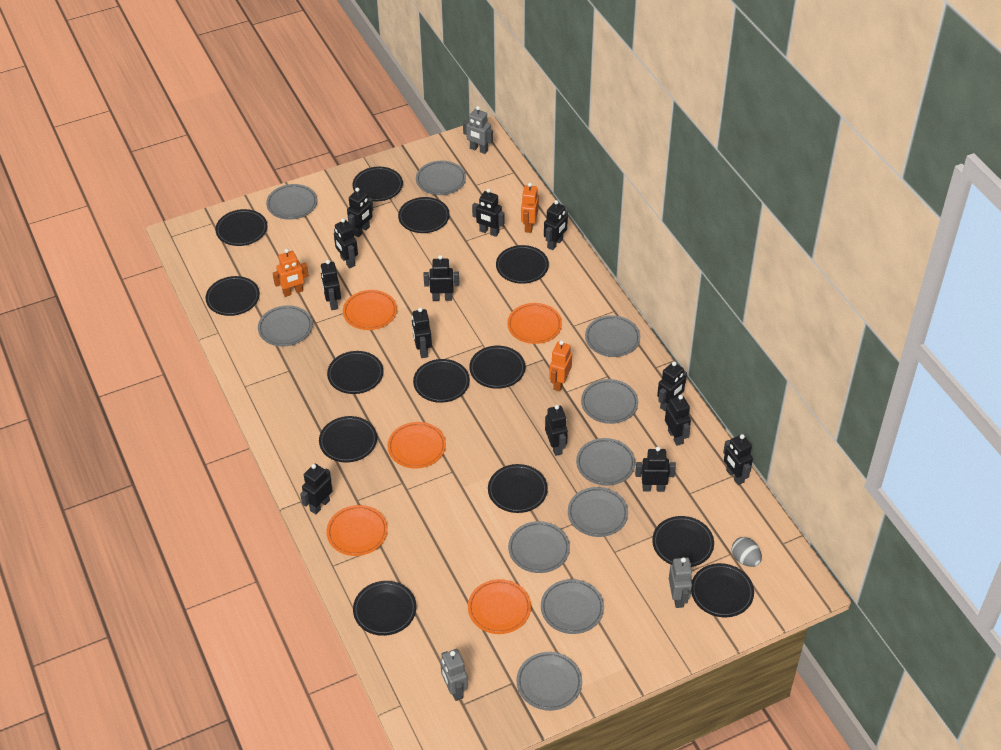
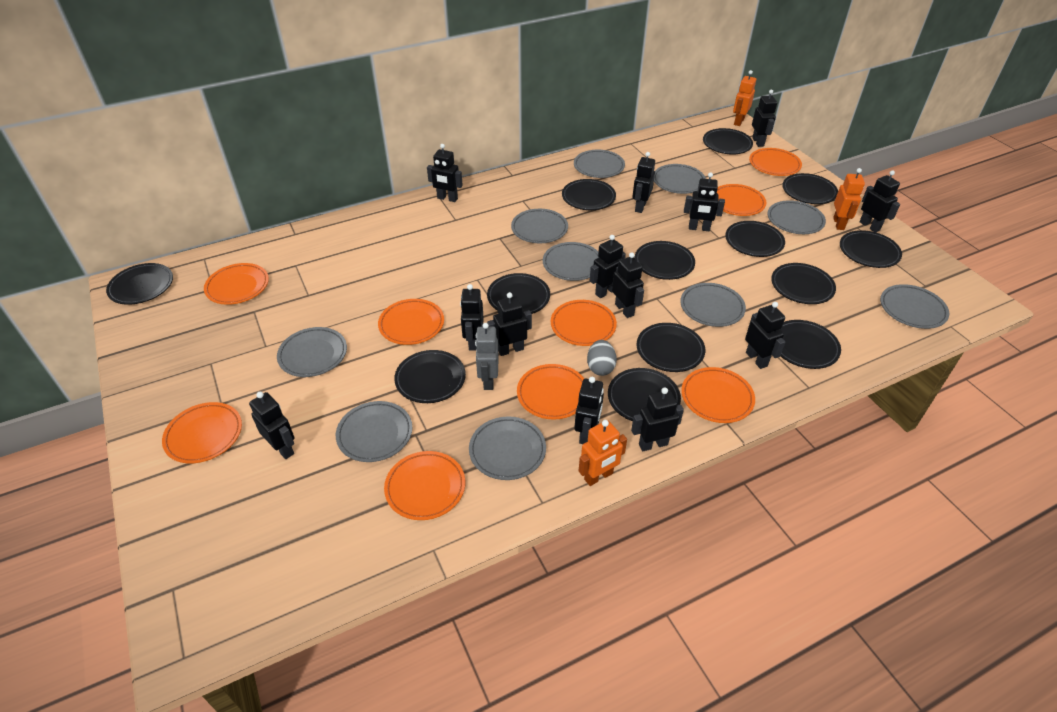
grey robot: 3 -> 1
orange plate: 5 -> 9

